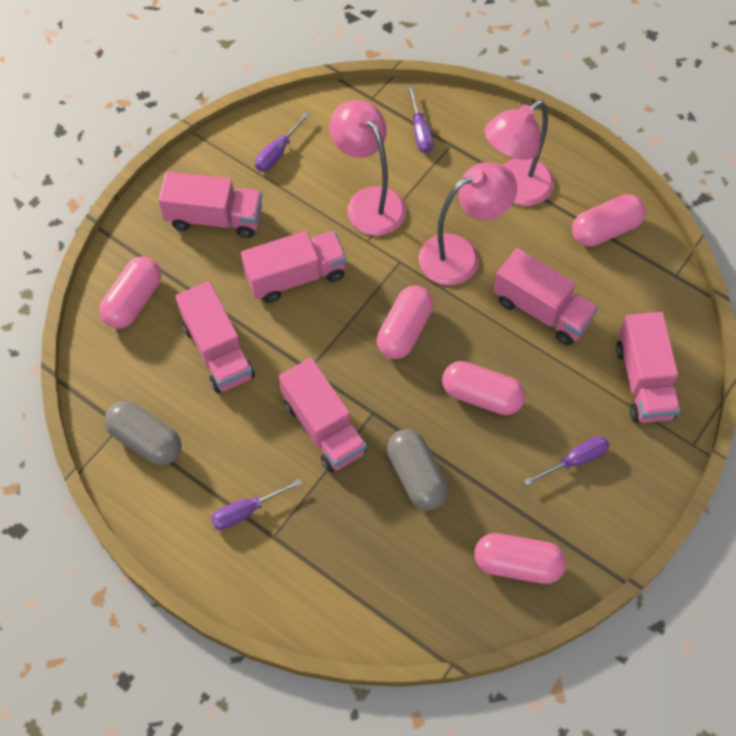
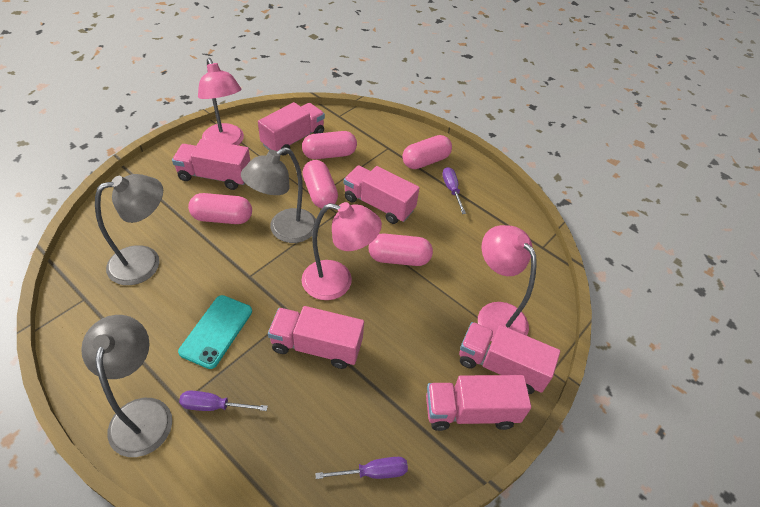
grey capsule: 2 -> 0
grey lamp: 0 -> 3
purple screwdriver: 4 -> 3
turquoise phone: 0 -> 1

